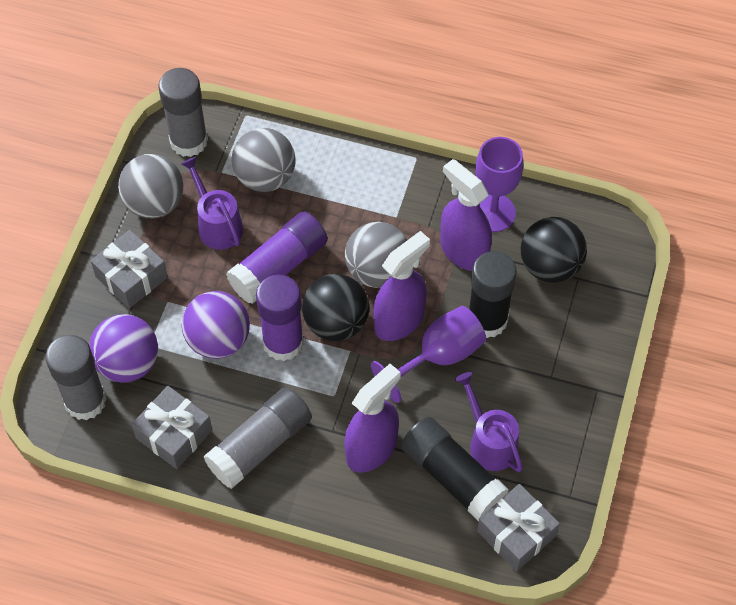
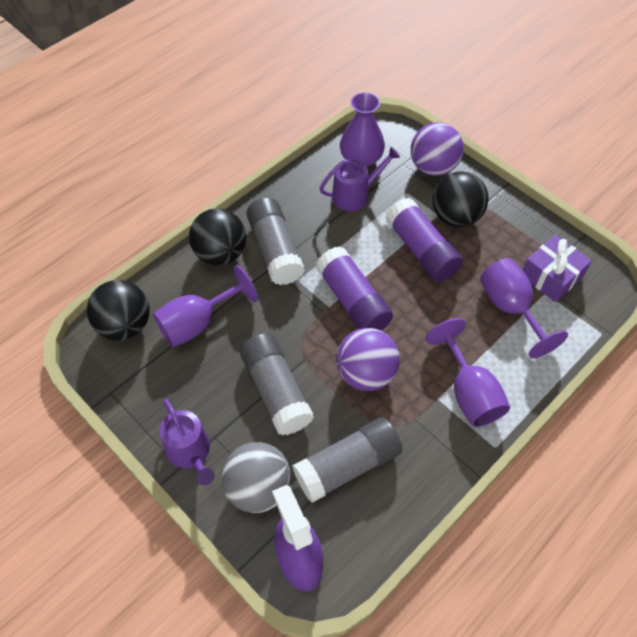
black ball: 2 -> 3
black glue stick: 2 -> 0
grey ball: 3 -> 1
grey gift: 3 -> 0
purple gift: 0 -> 1
purple goblet: 2 -> 3
purple spray bottle: 3 -> 1
purple vase: 0 -> 1

